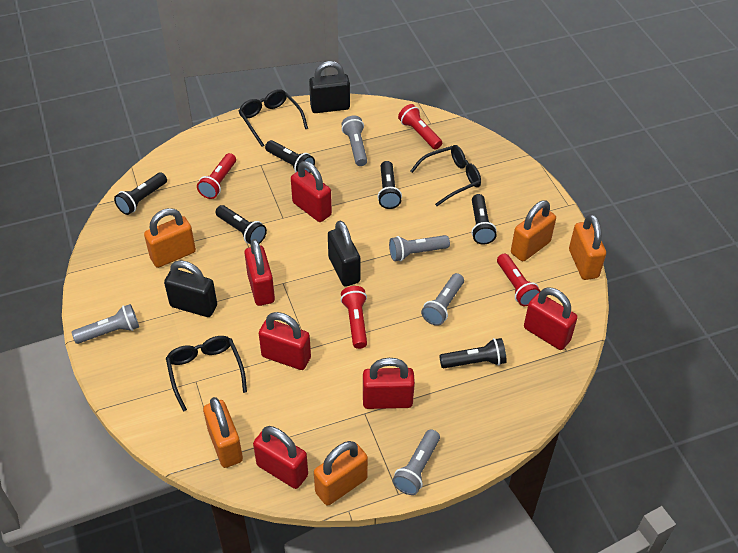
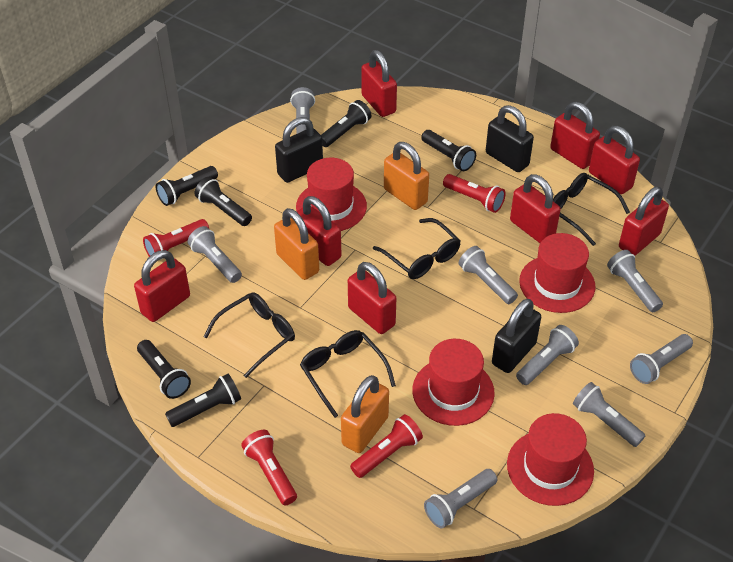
black glasses: 3 -> 4
grey flashlight: 5 -> 8
orange padlock: 5 -> 3
red hat: 0 -> 4
red padlock: 6 -> 8

